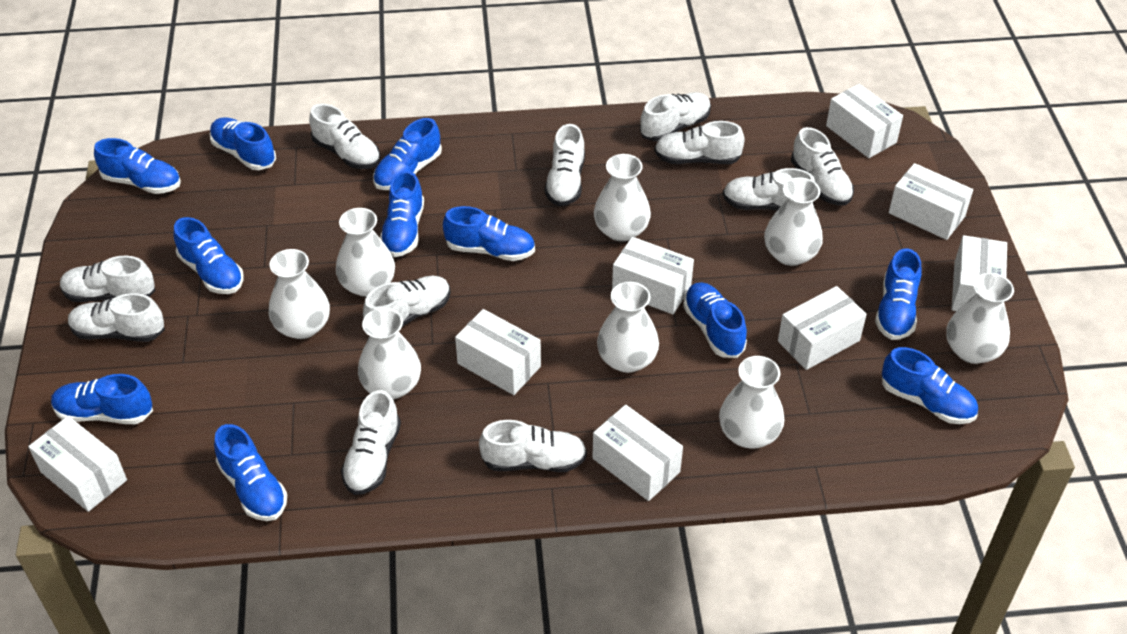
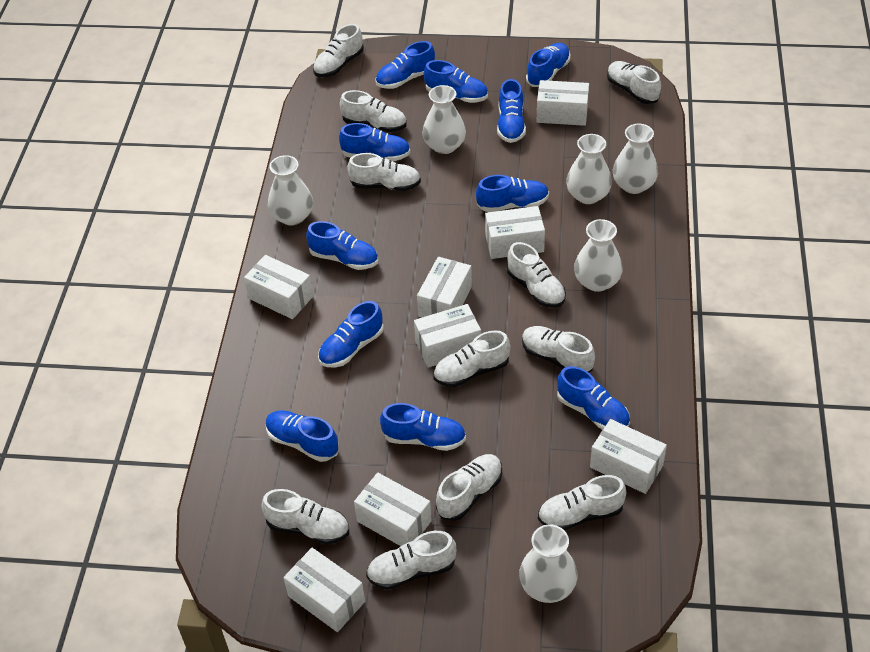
white vase: 8 -> 6

